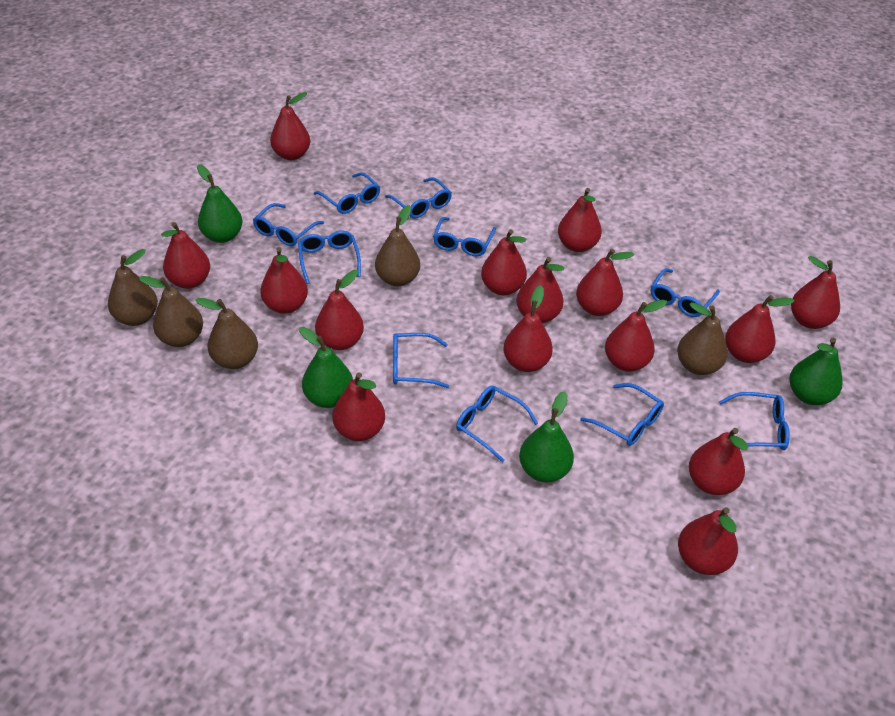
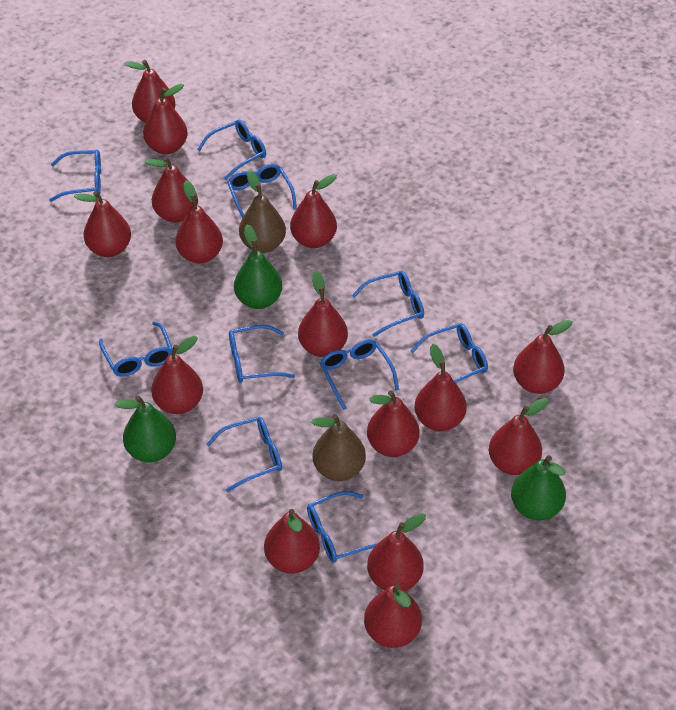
brown pear: 5 -> 2
green pear: 4 -> 3

